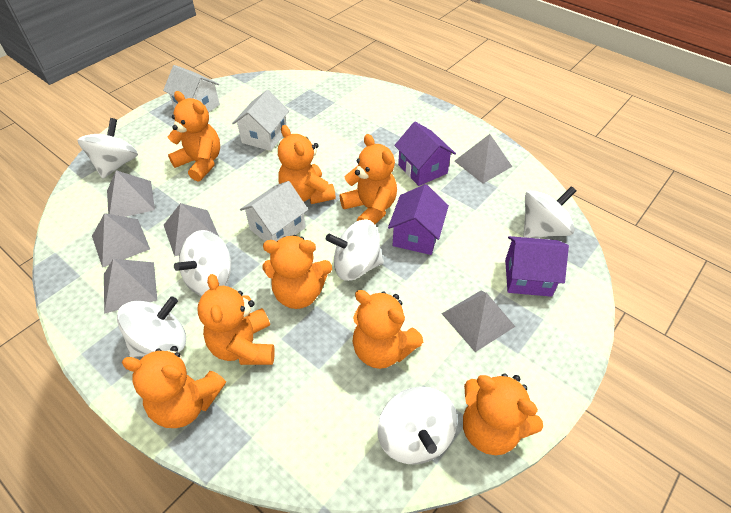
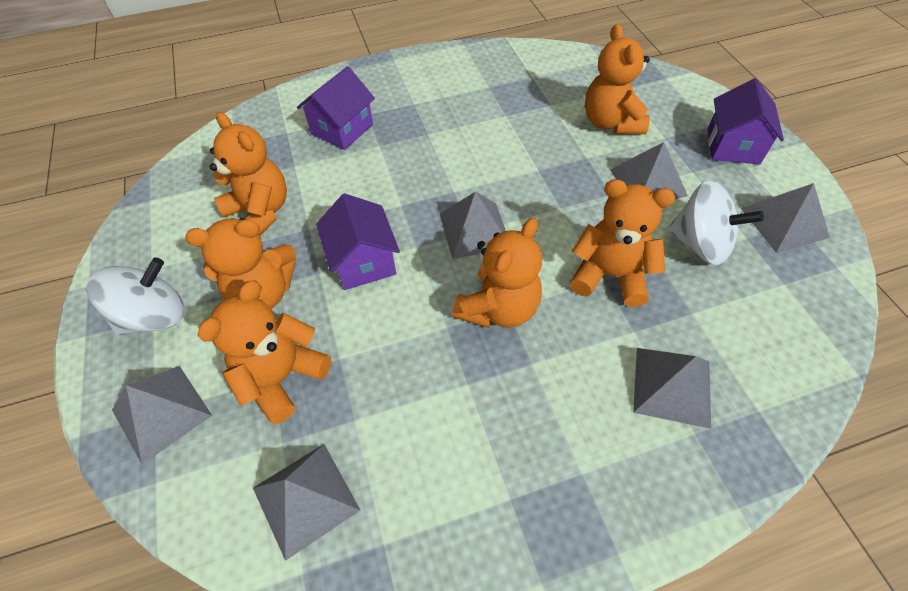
orange teddy bear: 8 -> 6
white house: 3 -> 0
white spinning top: 6 -> 2

